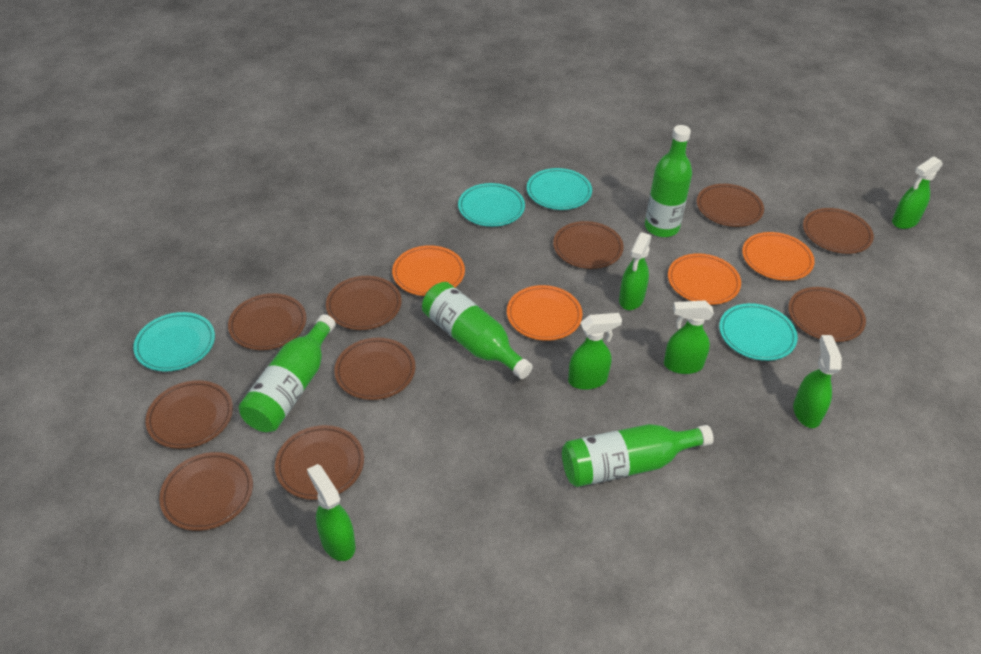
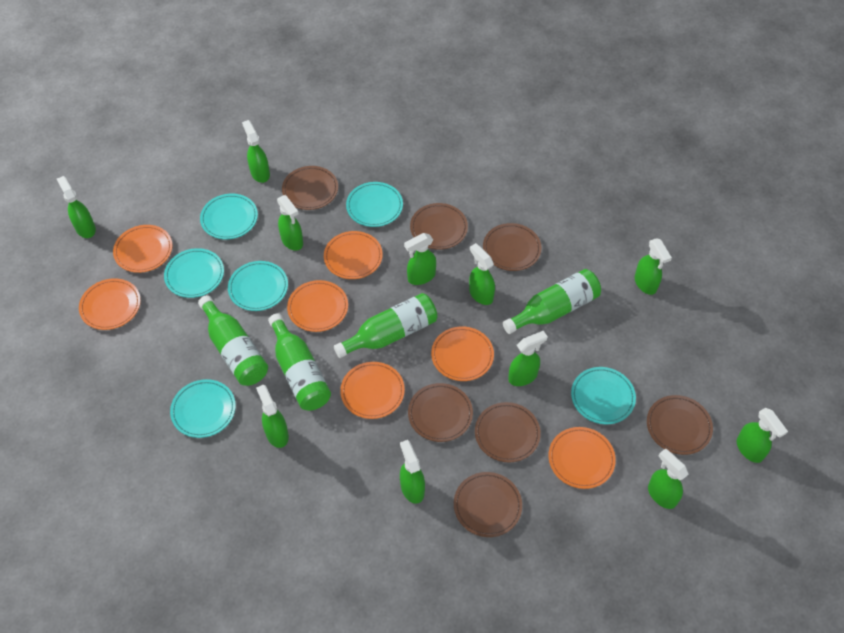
brown plate: 10 -> 7
green spray bottle: 6 -> 11
orange plate: 4 -> 7
turquoise plate: 4 -> 6

